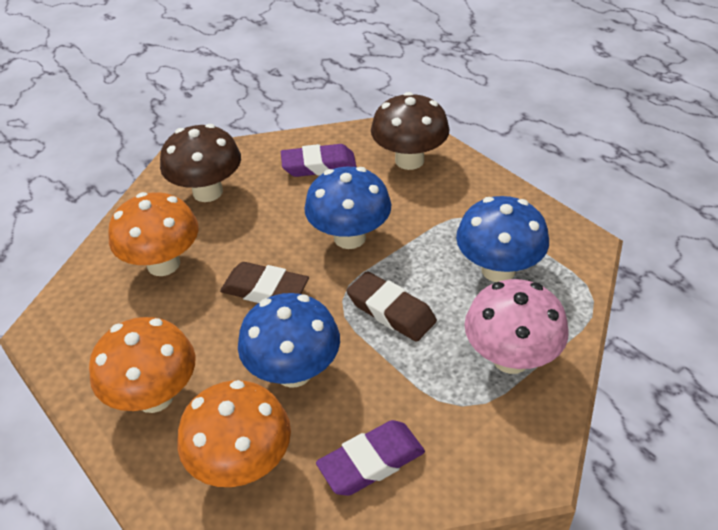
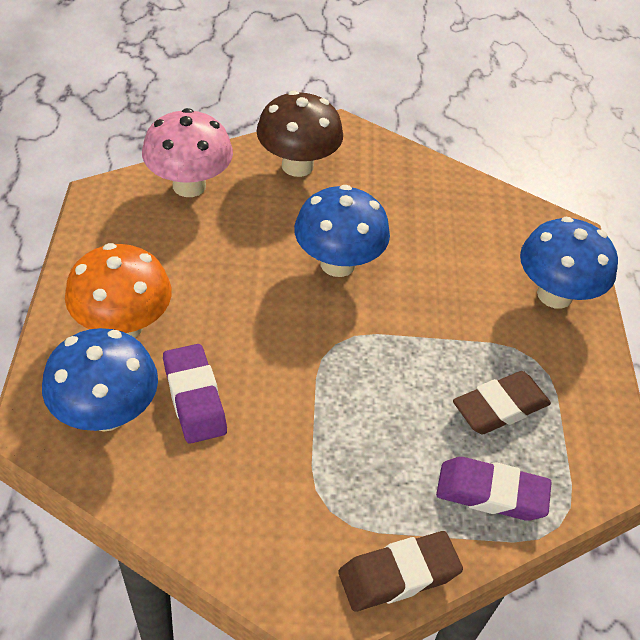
brown mushroom: 2 -> 1
orange mushroom: 3 -> 1

